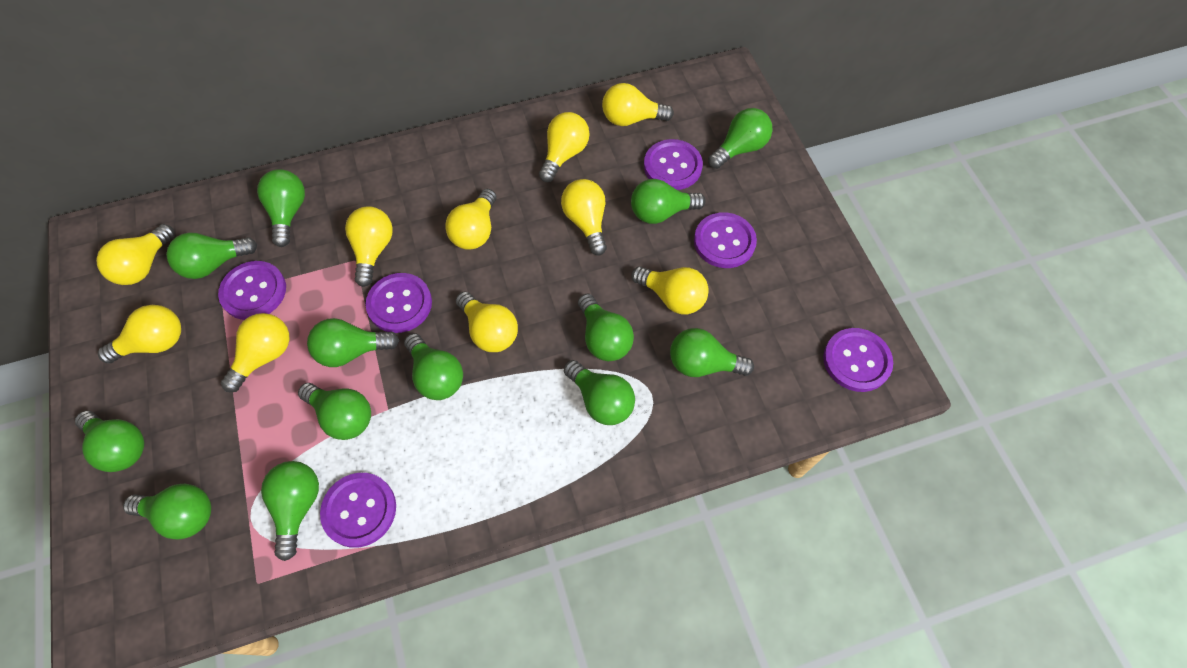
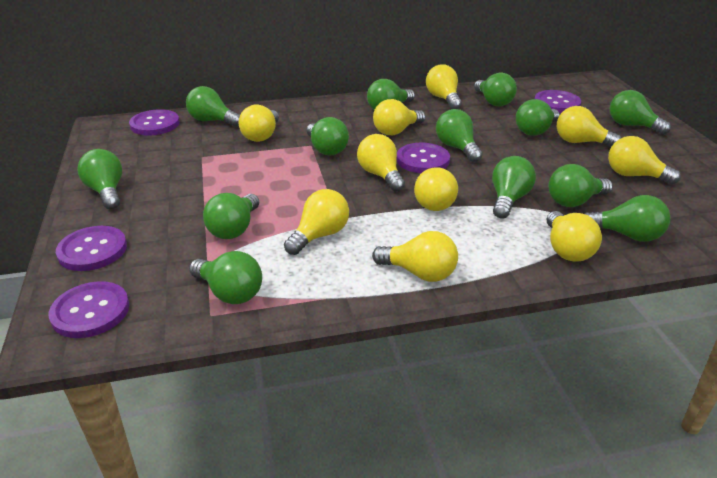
purple button: 6 -> 5

